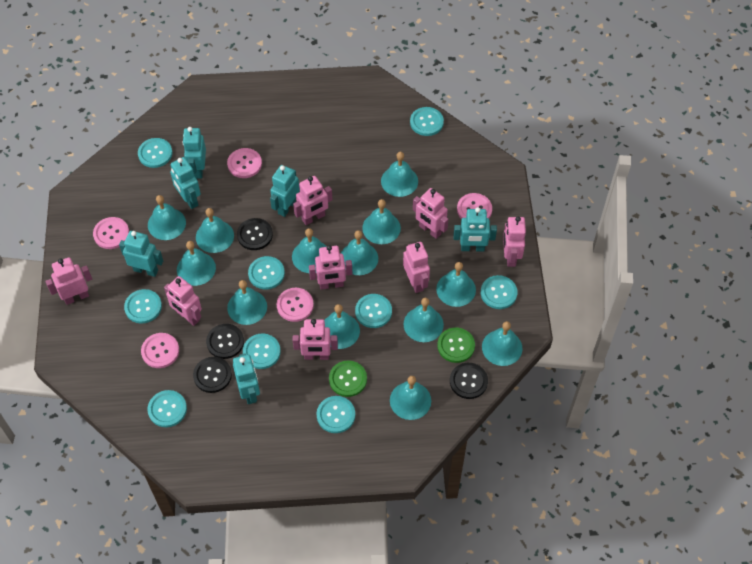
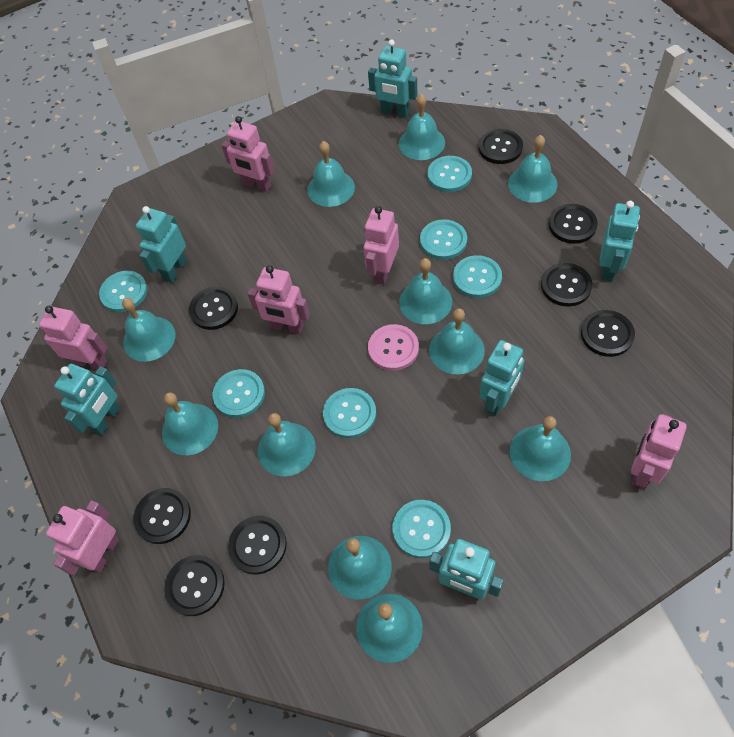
black button: 4 -> 8
green button: 2 -> 0
pink button: 5 -> 1
pink robot: 8 -> 6
turquoise bell: 13 -> 11
turquoise button: 9 -> 7

